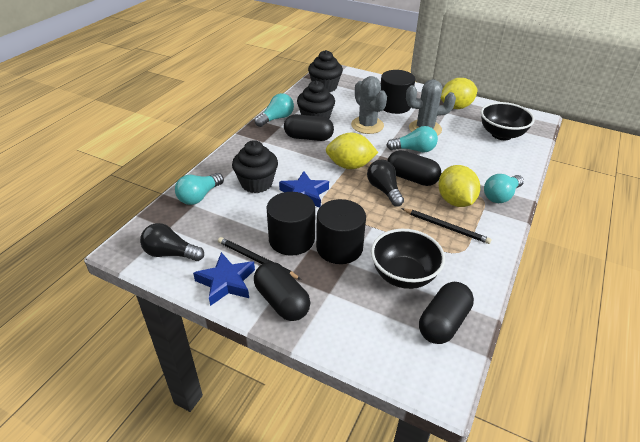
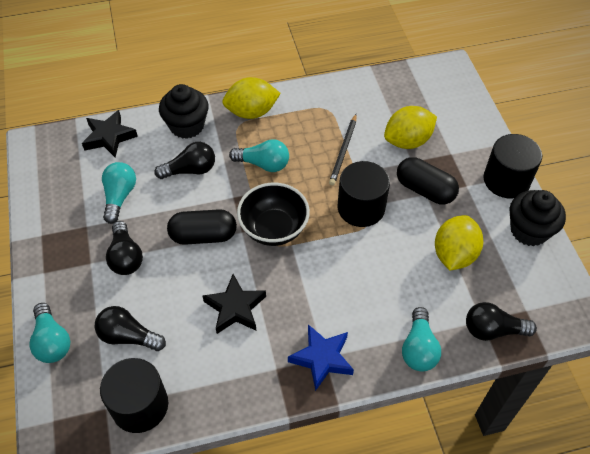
black bowl: 2 -> 1
black capsule: 4 -> 2
black cupcake: 3 -> 2
black light bulb: 2 -> 4
black pencil: 2 -> 1
black star: 0 -> 2
blue star: 2 -> 1
grey cactus: 2 -> 0

